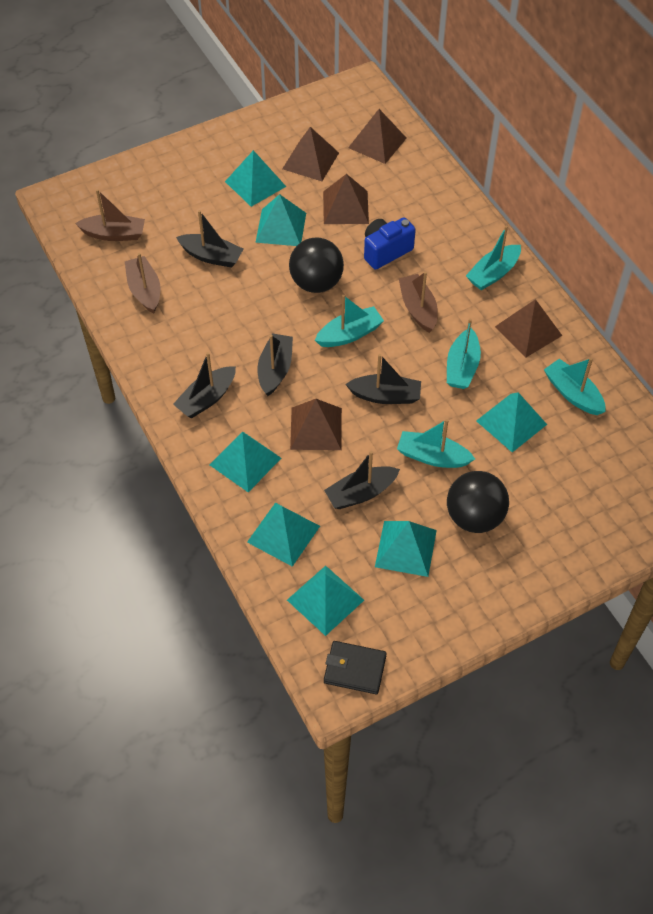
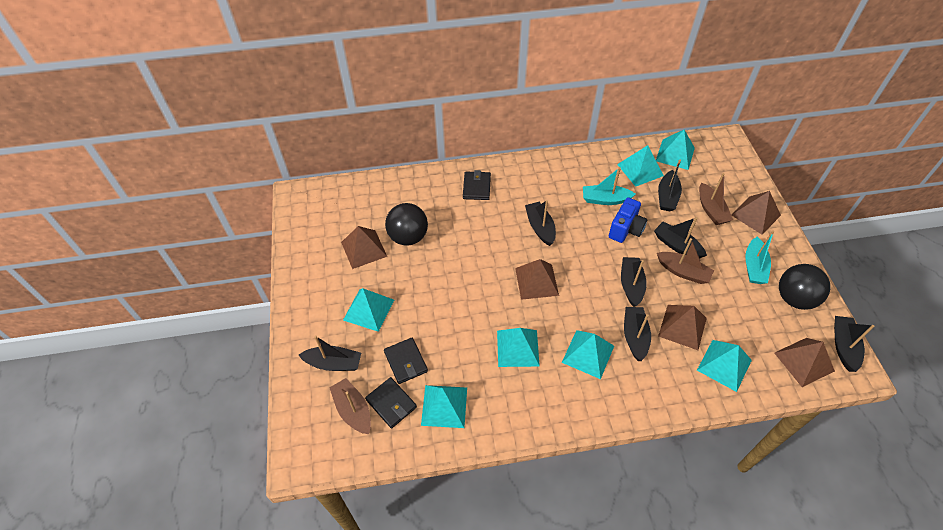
black boat: 5 -> 7
black wallet: 1 -> 3
turquoise boat: 5 -> 2

